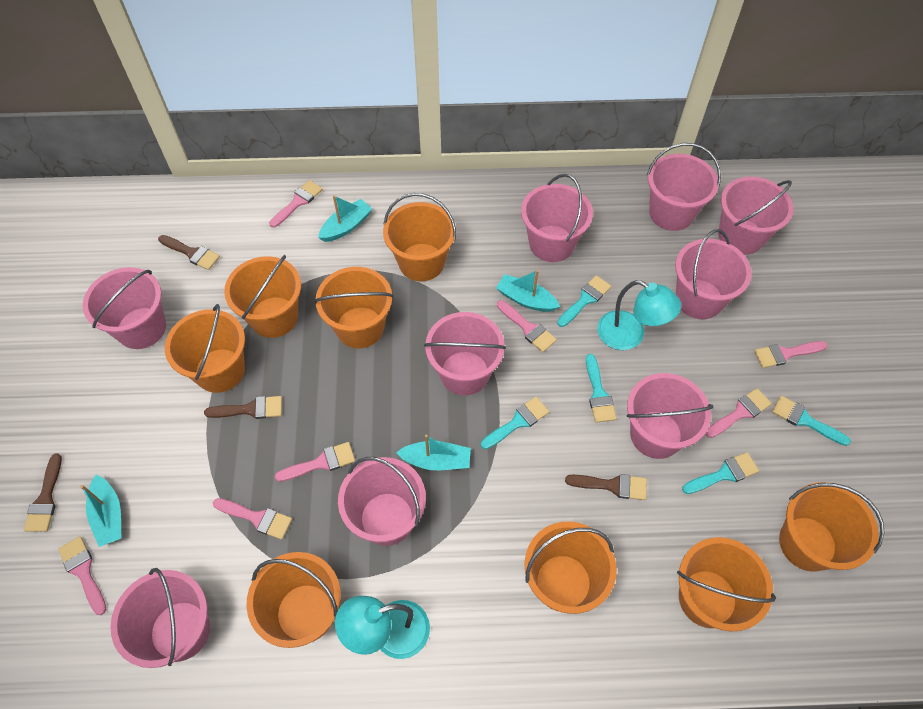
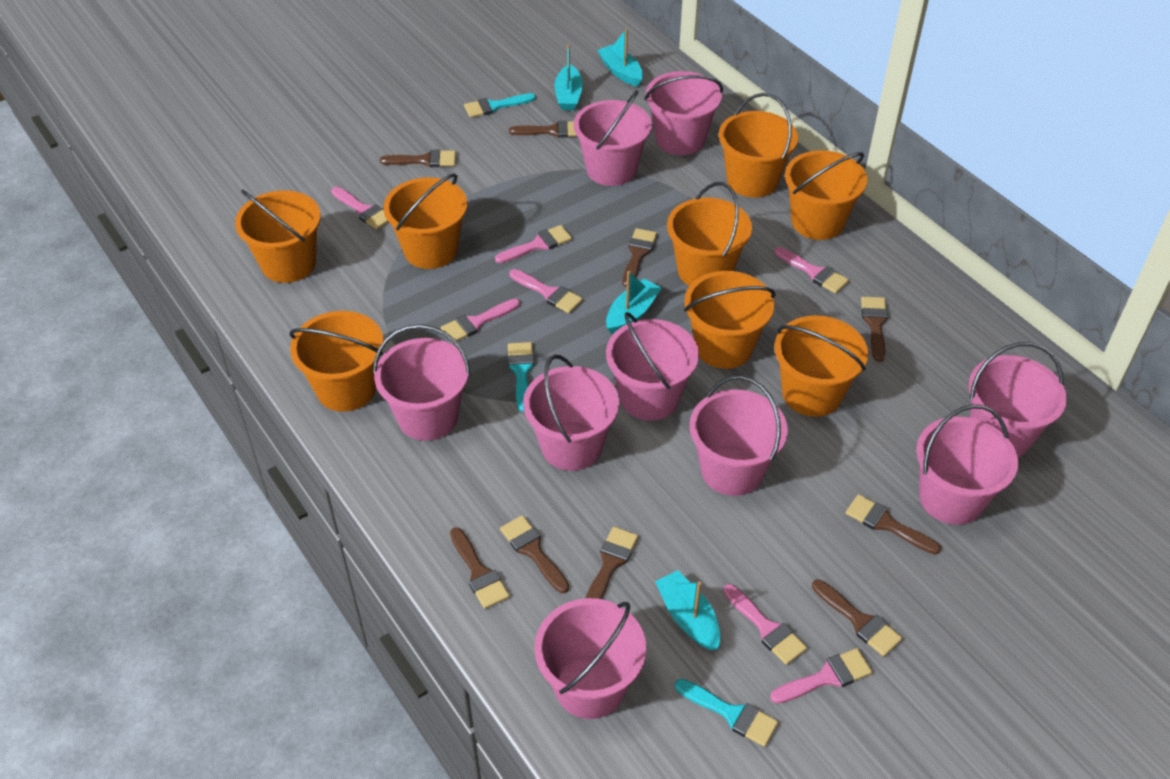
brown brush: 4 -> 9
turquoise brush: 5 -> 3
turquoise lamp: 2 -> 0

